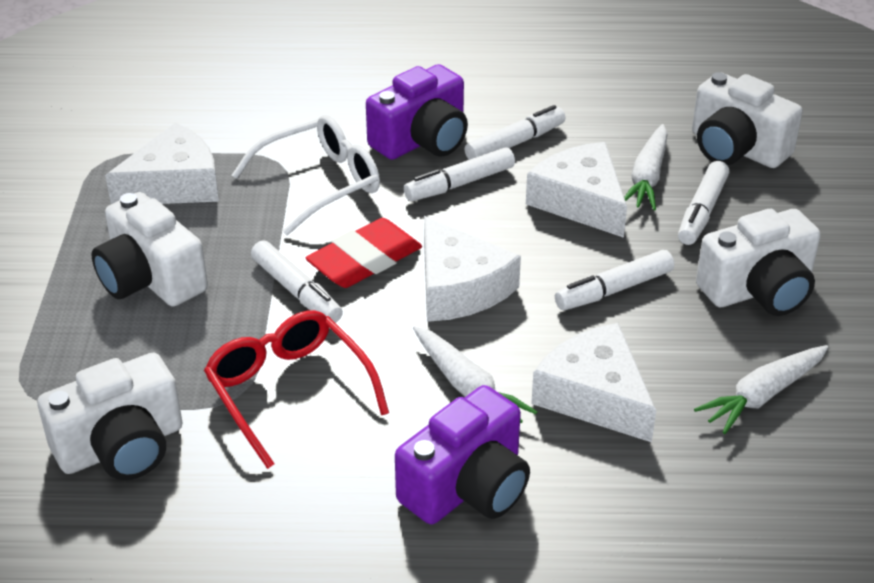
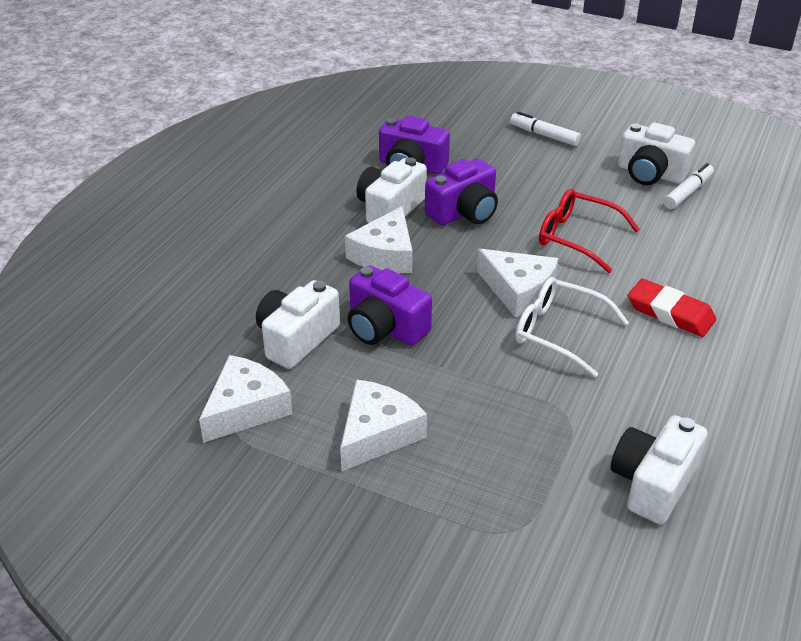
purple camera: 2 -> 3
white carrot: 3 -> 0
white marker: 5 -> 2

